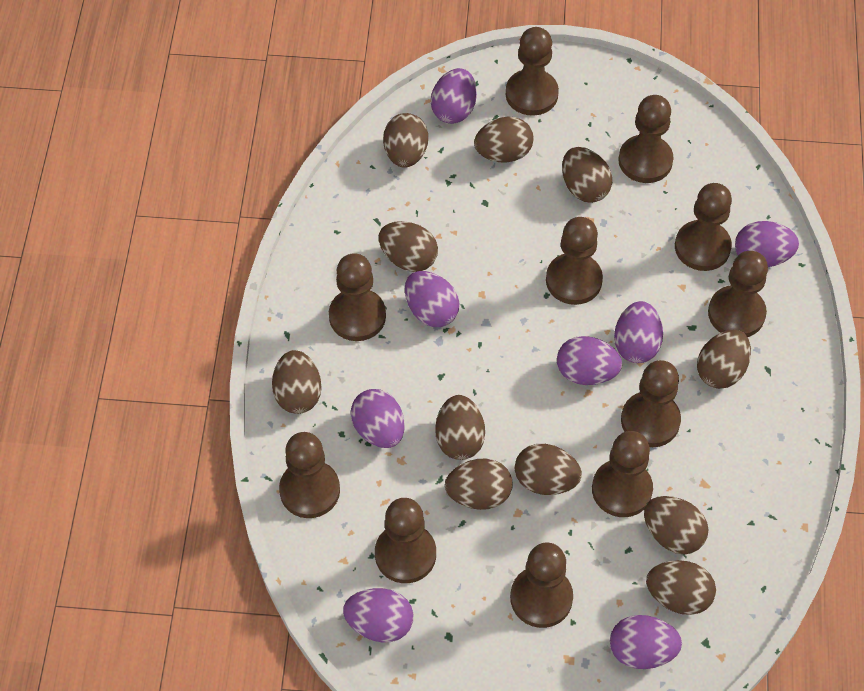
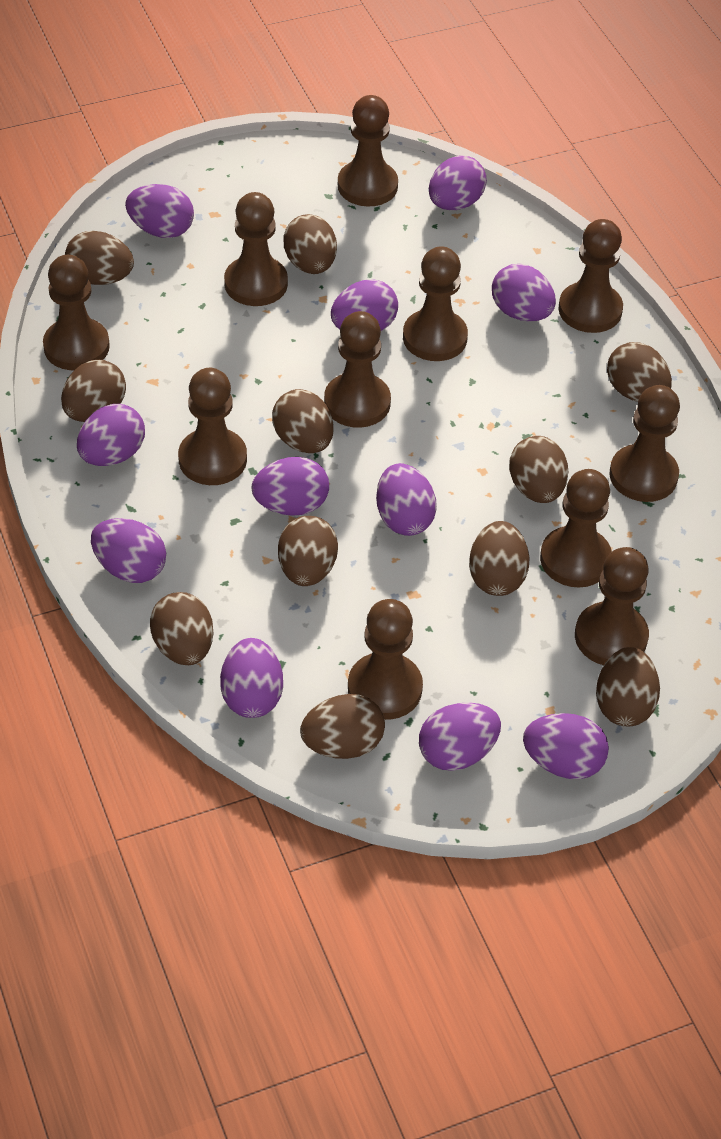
purple egg: 8 -> 11

